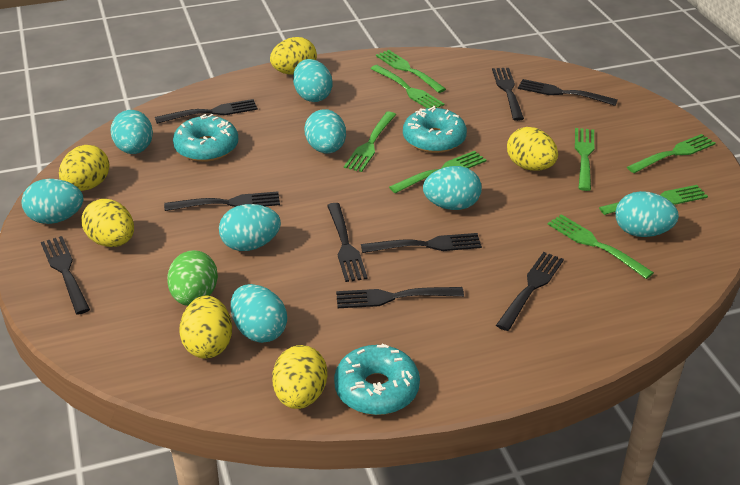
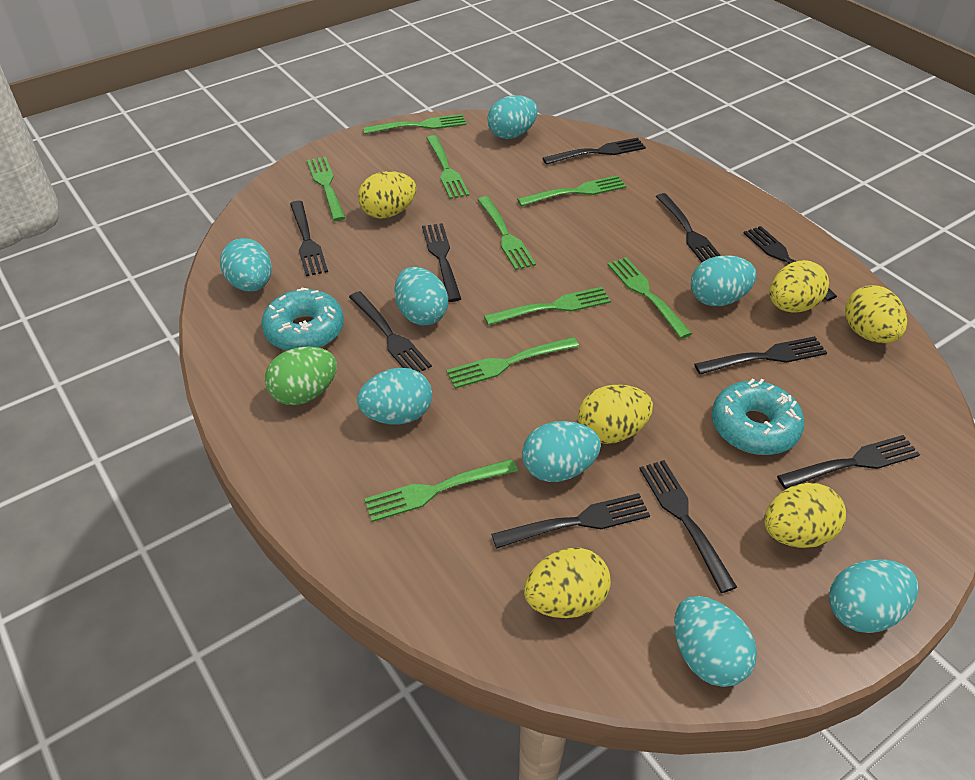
black fork: 9 -> 10
green fork: 8 -> 9
turquoise donut: 3 -> 2

